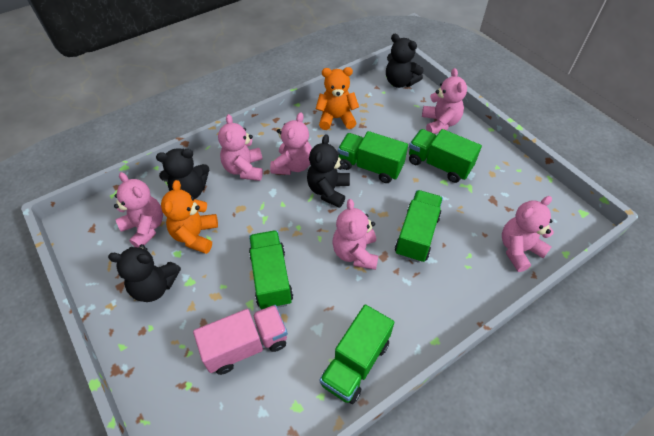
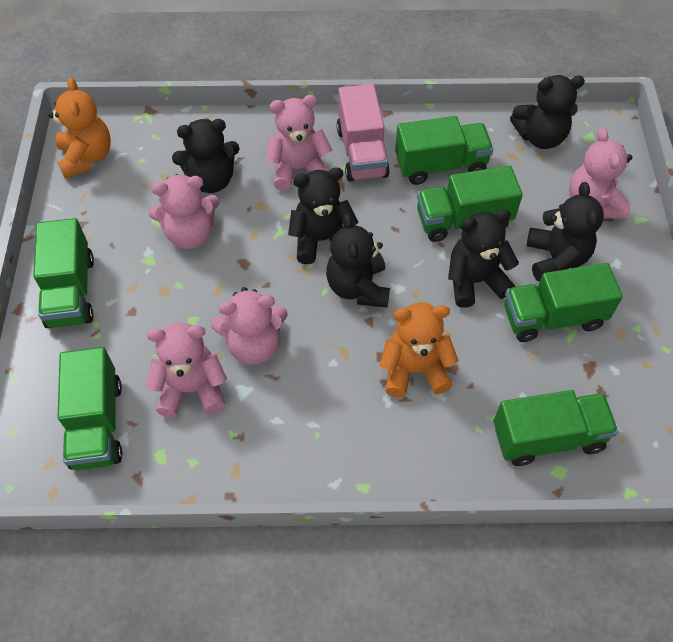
black teddy bear: 4 -> 6
green truck: 5 -> 6
pink teddy bear: 6 -> 5

